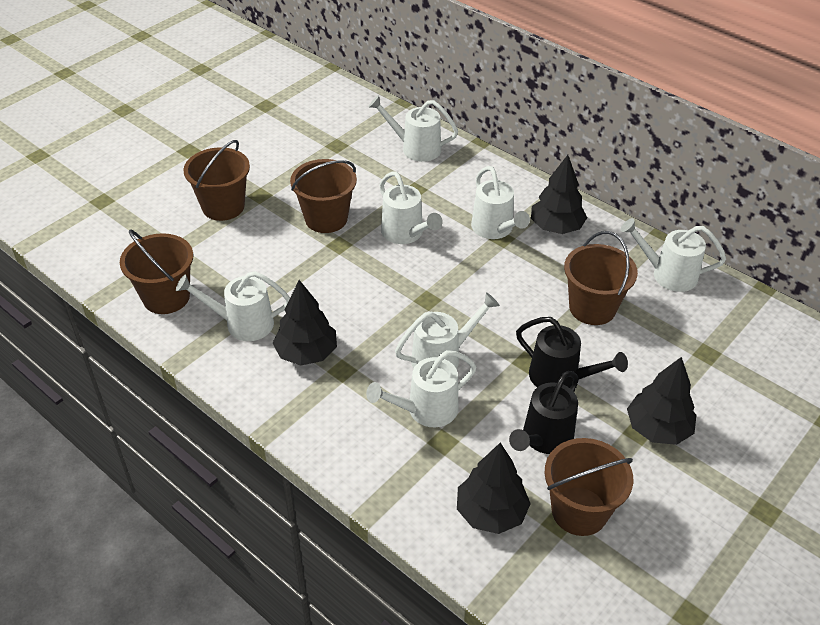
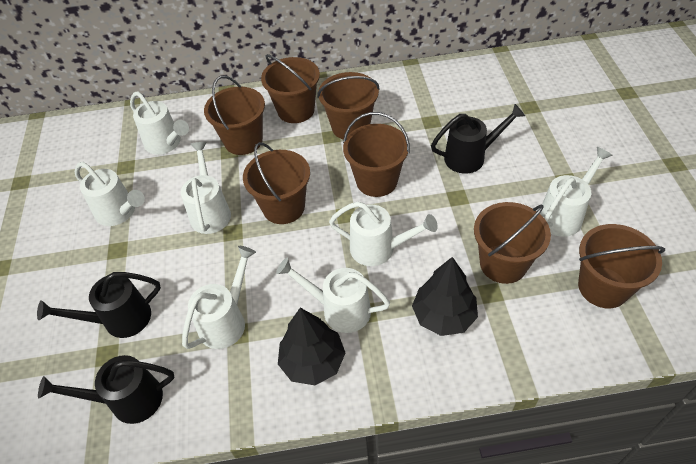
black tree: 4 -> 2
black watering can: 2 -> 3
brown bucket: 5 -> 7

